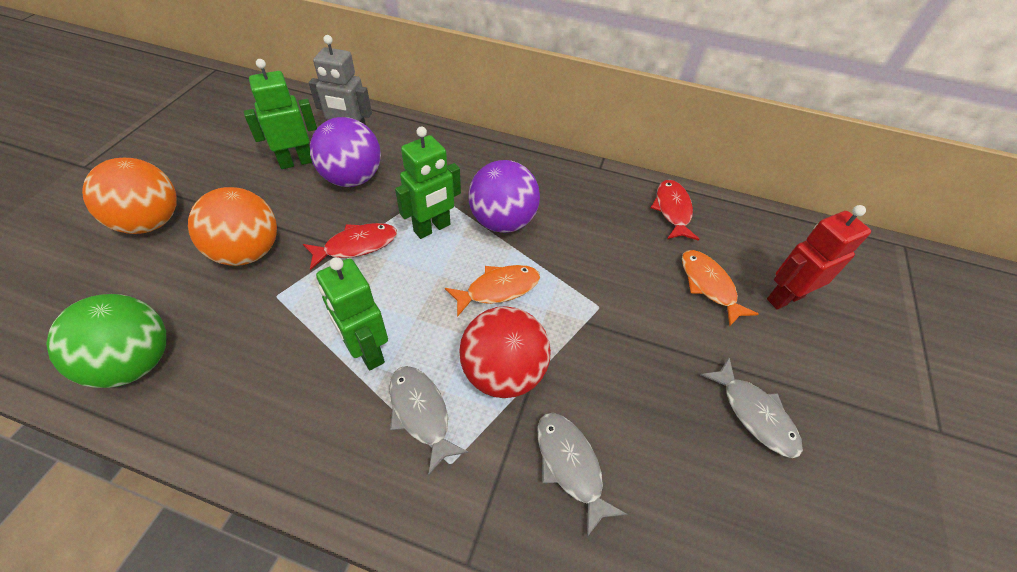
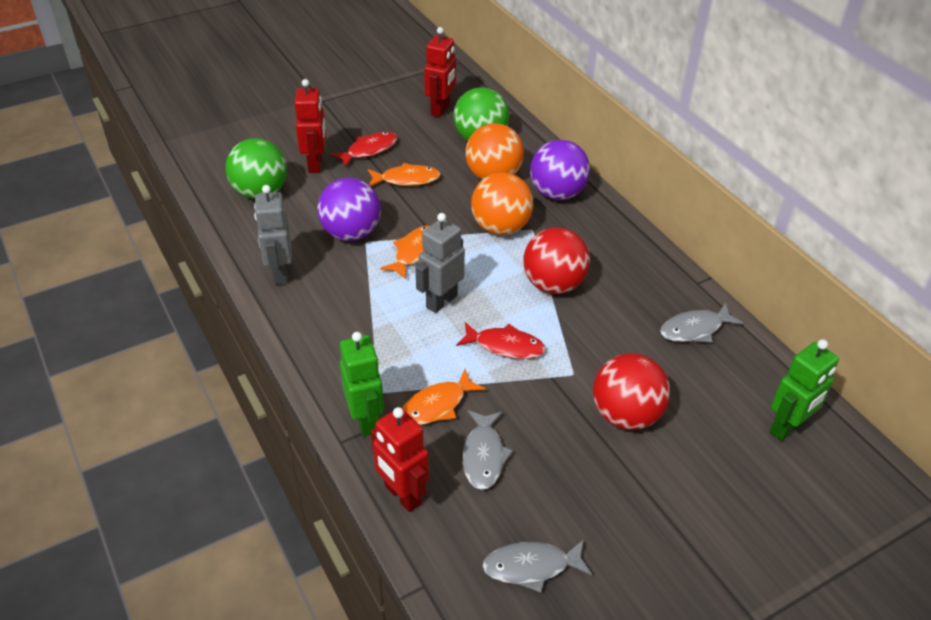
green ball: 1 -> 2
green robot: 3 -> 2
grey robot: 1 -> 2
orange fish: 2 -> 3
red ball: 1 -> 2
red robot: 1 -> 3

